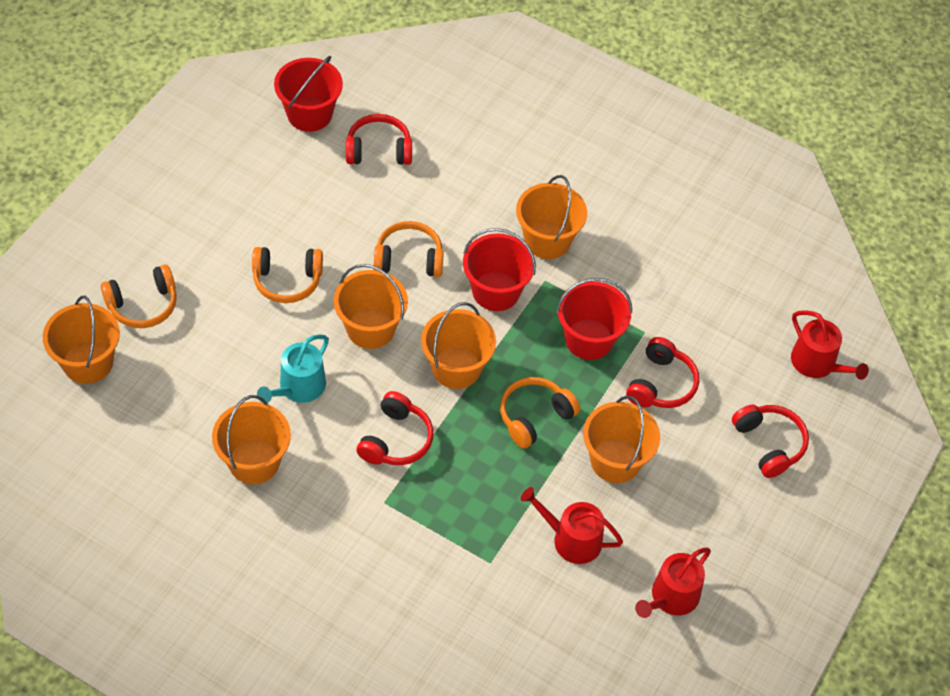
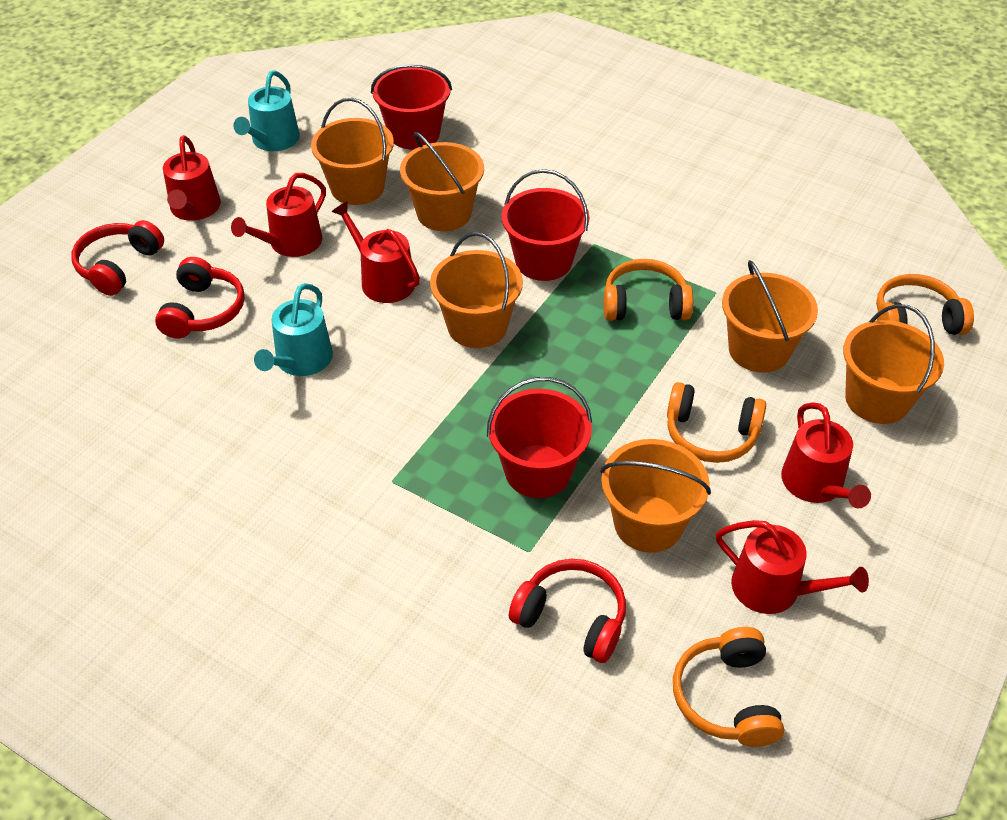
red headphones: 4 -> 3
red watering can: 3 -> 5
turquoise watering can: 1 -> 2

